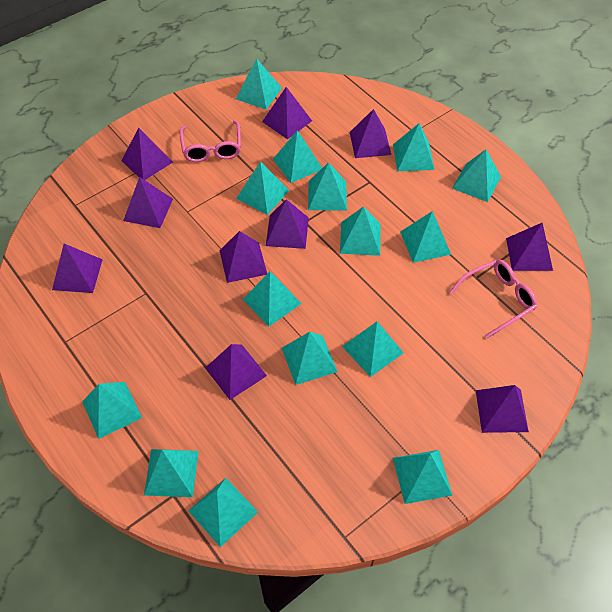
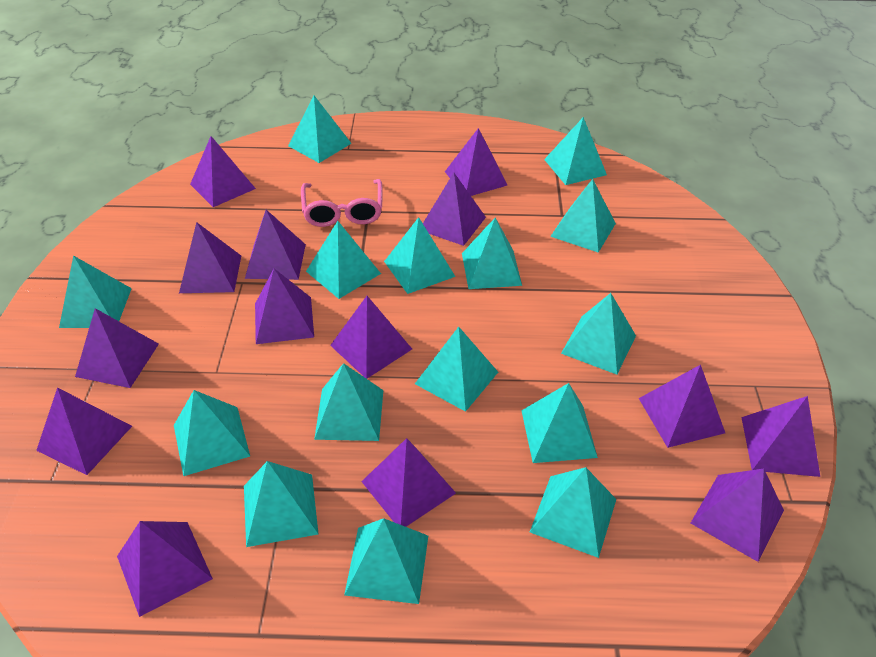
pink glasses: 2 -> 1
purple pyramid: 10 -> 14

